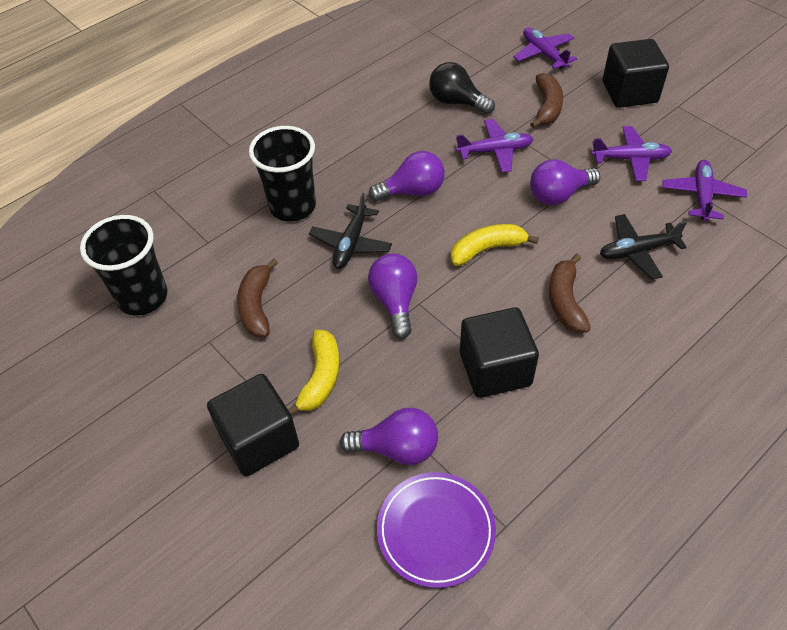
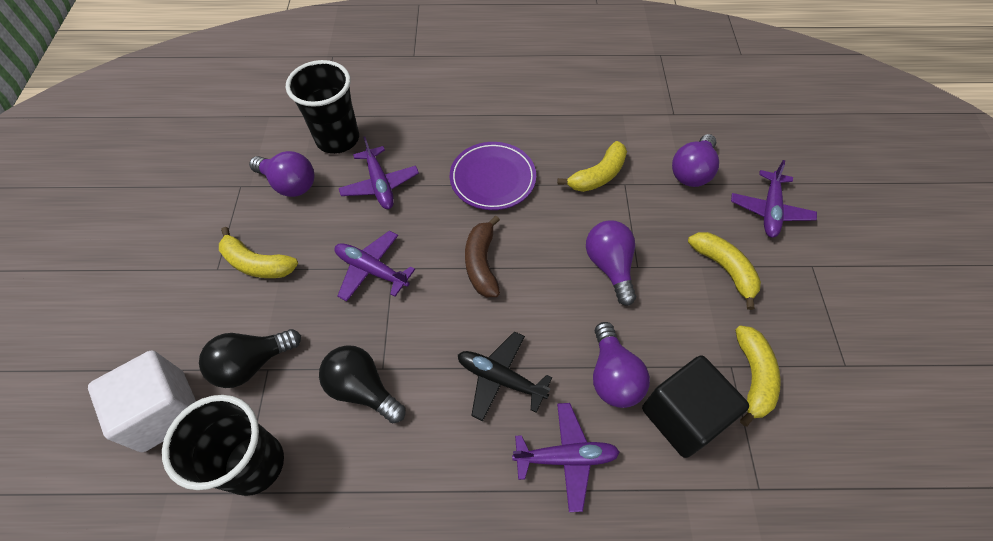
black cube: 3 -> 1
black light bulb: 1 -> 2
black plane: 2 -> 1
brown banana: 3 -> 1
white cube: 0 -> 1
yellow banana: 2 -> 4

